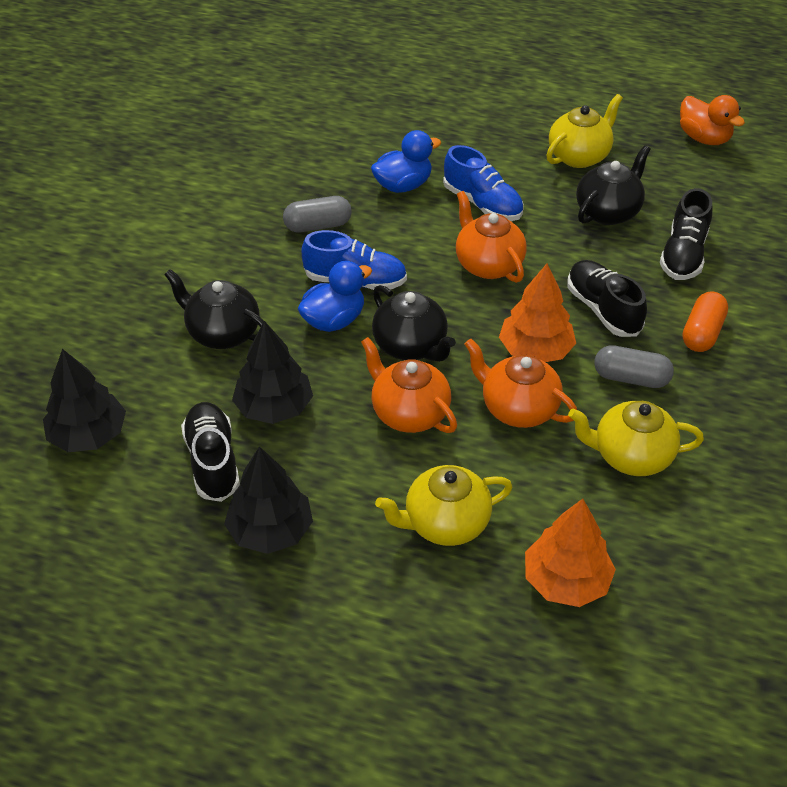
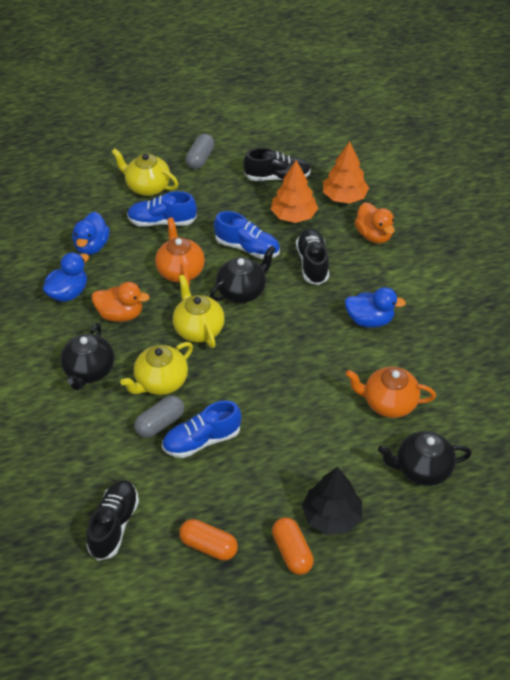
black tree: 3 -> 1
blue duck: 2 -> 3
blue shoe: 2 -> 3
orange capsule: 1 -> 2
orange duck: 1 -> 2
orange teapot: 3 -> 2

